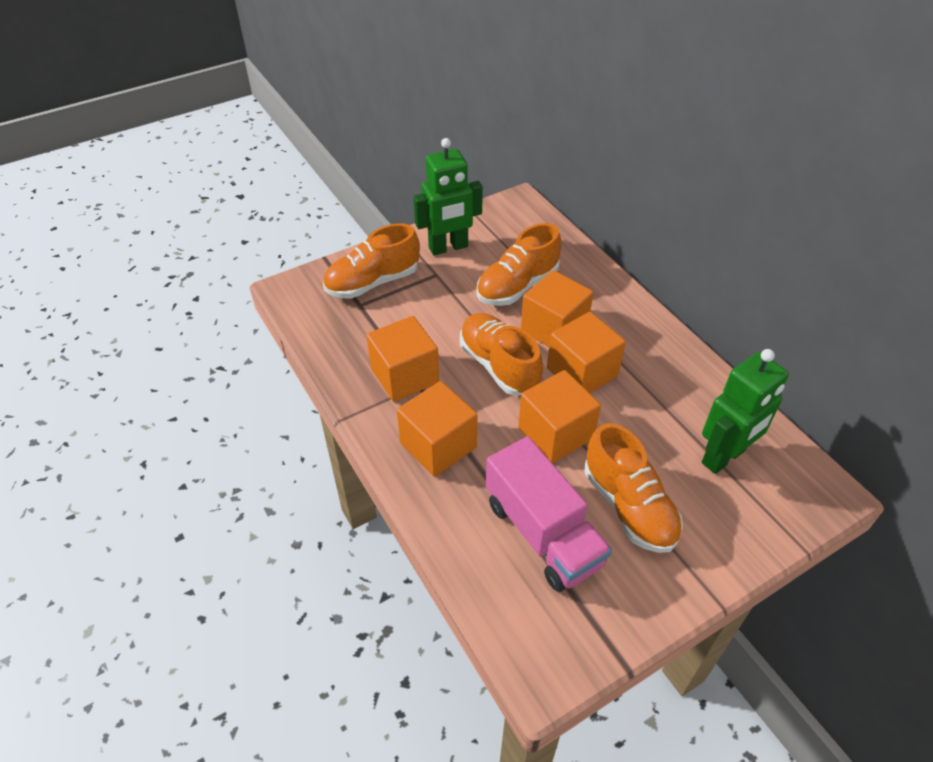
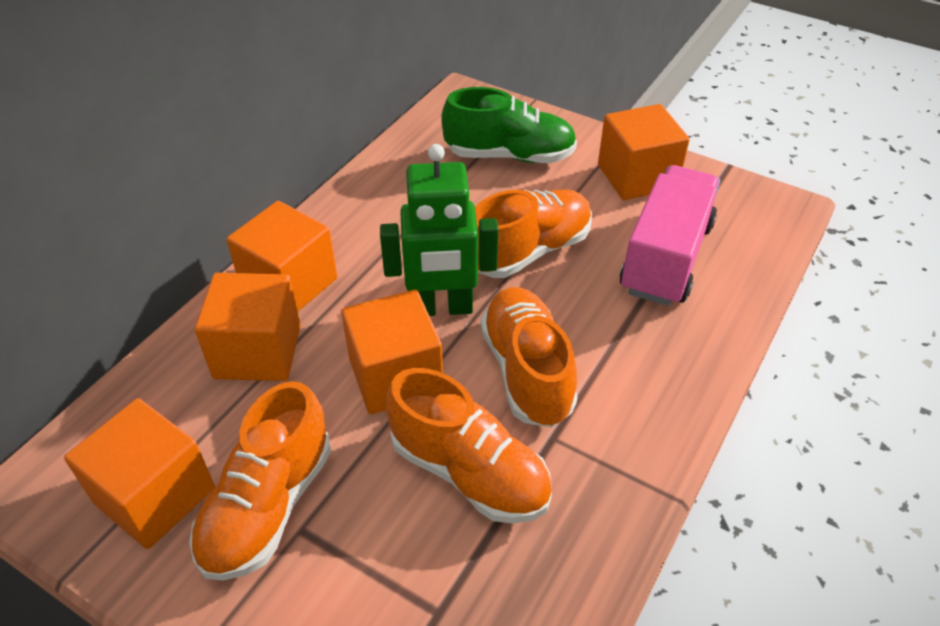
green robot: 2 -> 1
green shoe: 0 -> 1

